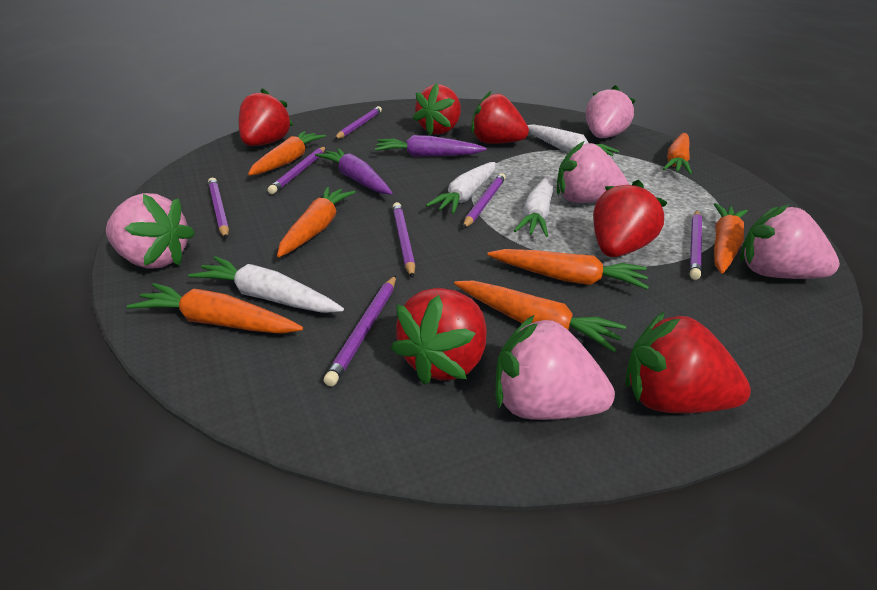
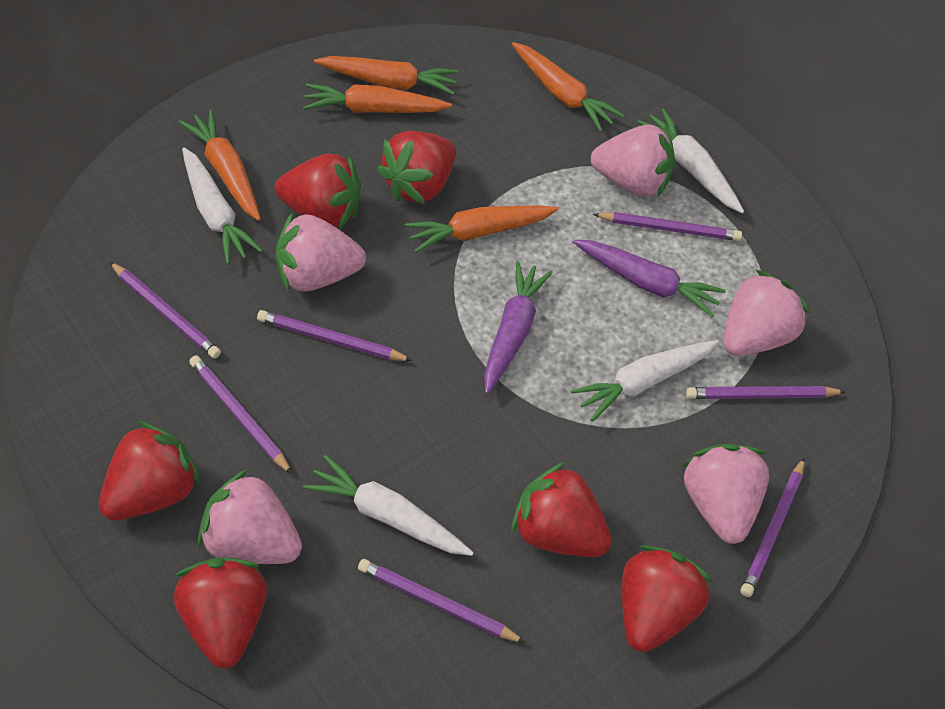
orange carrot: 7 -> 5

